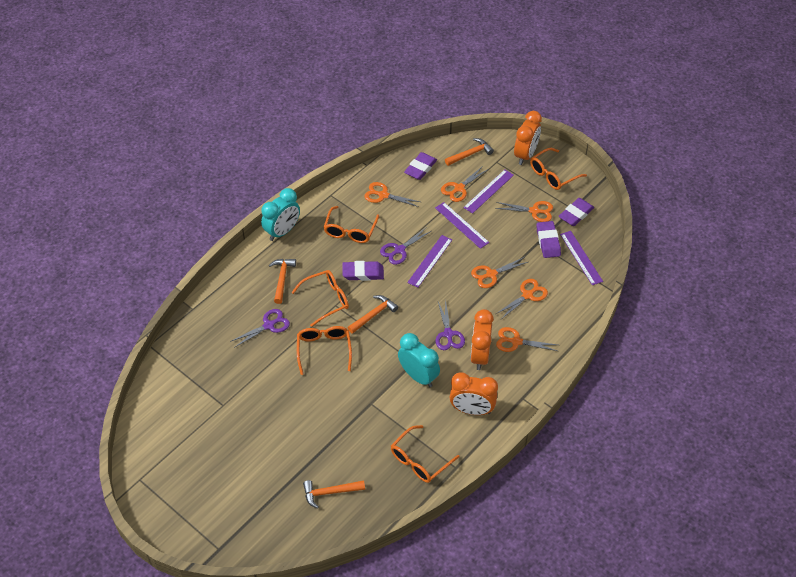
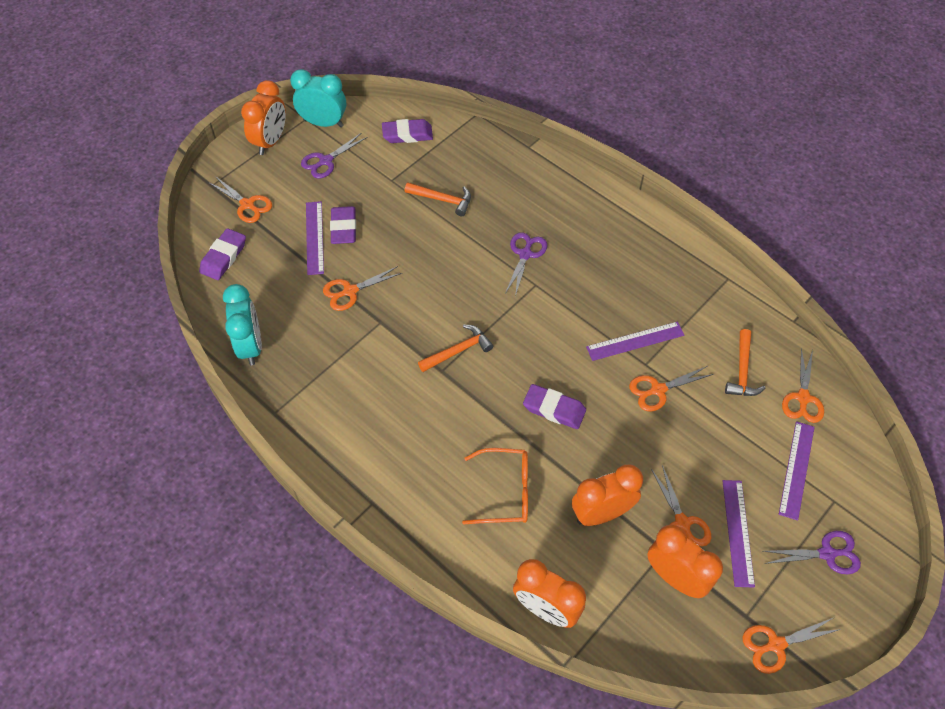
orange clock: 3 -> 4
orange glasses: 5 -> 1
orange hammer: 4 -> 3

